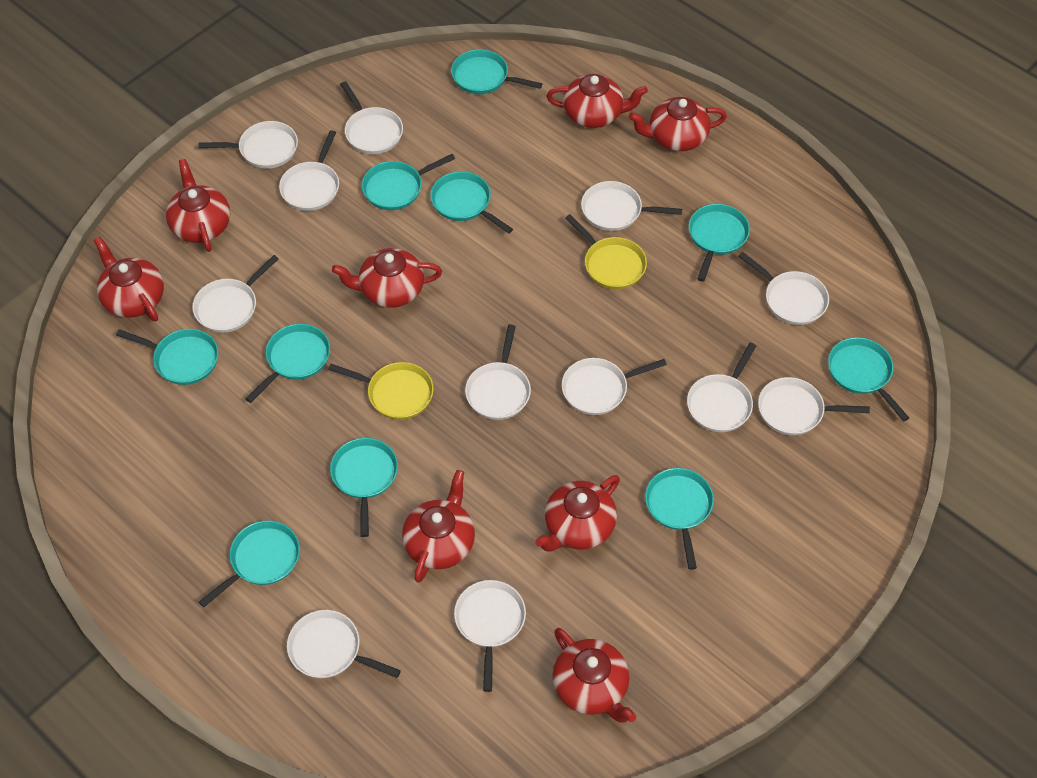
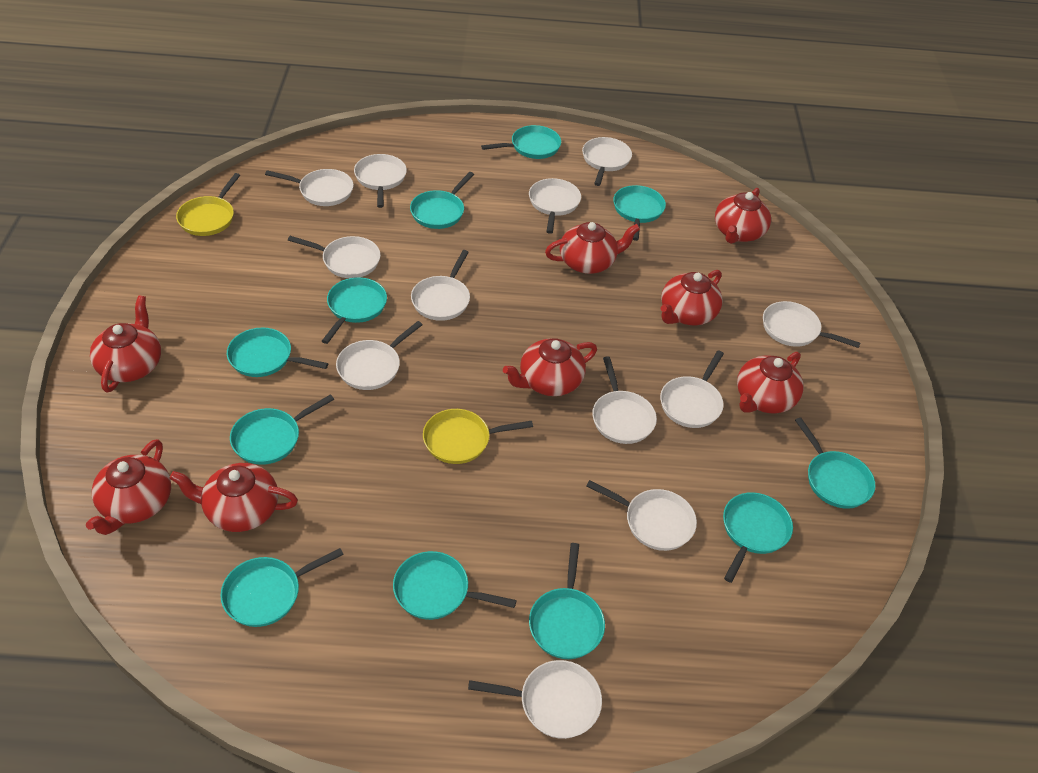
turquoise pan: 10 -> 11

